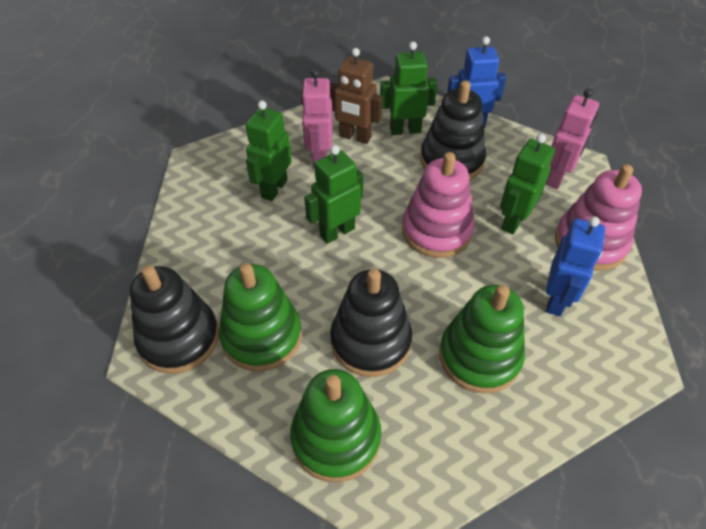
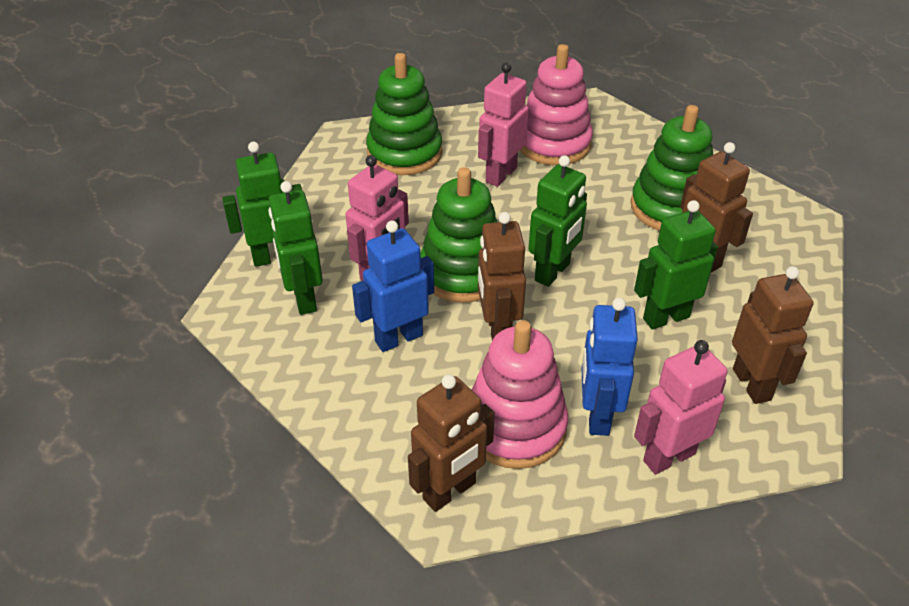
black stacking toy: 3 -> 0
brown robot: 1 -> 4
pink robot: 2 -> 3

